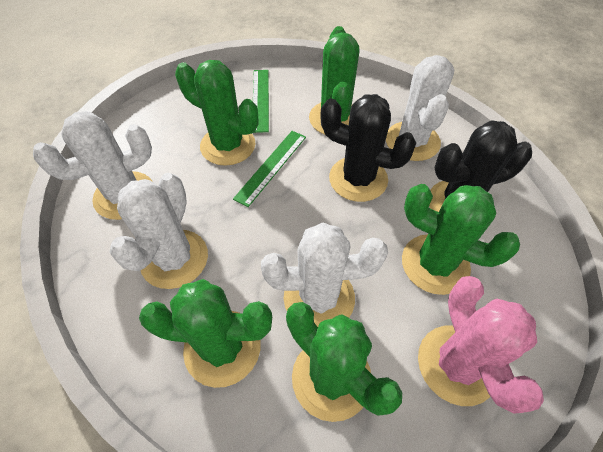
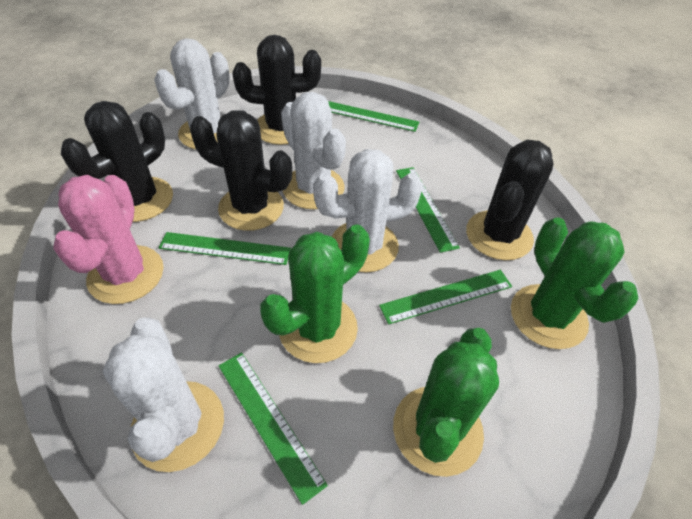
black cactus: 2 -> 4
green cactus: 5 -> 3
green ruler: 2 -> 5

